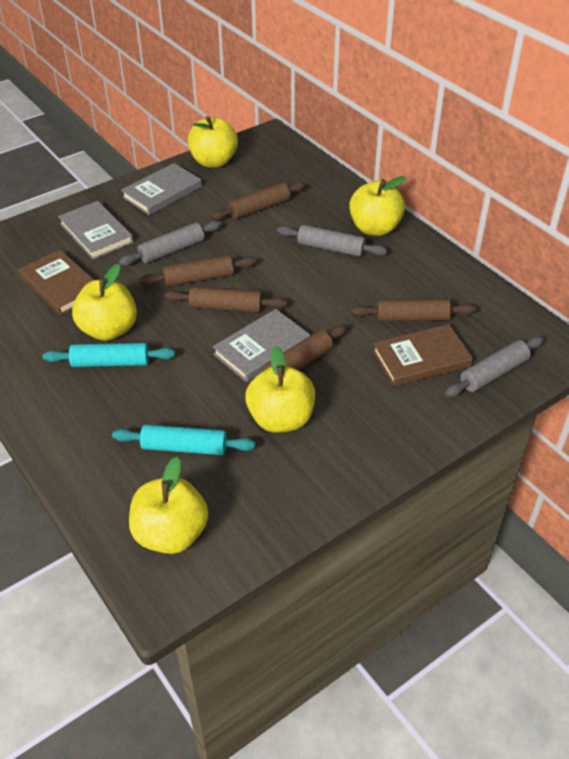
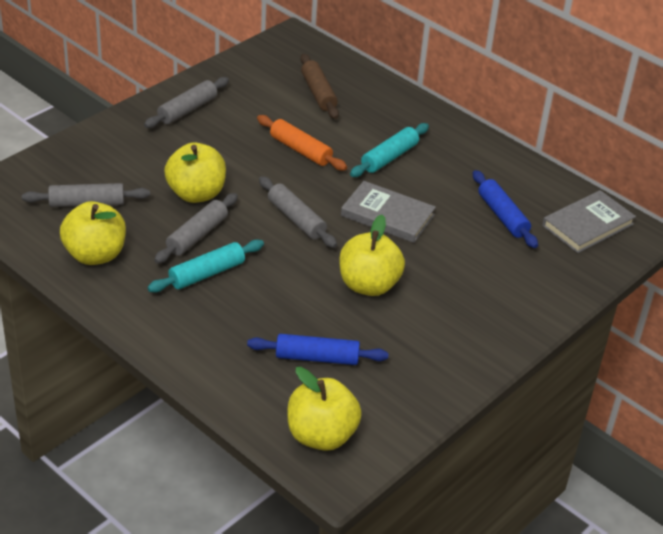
blue rolling pin: 0 -> 2
brown book: 2 -> 0
brown rolling pin: 5 -> 1
grey book: 3 -> 2
grey rolling pin: 3 -> 4
orange rolling pin: 0 -> 1
yellow apple: 5 -> 4

